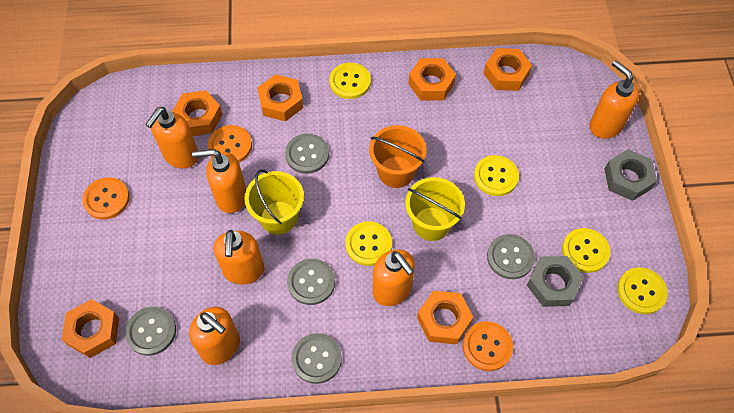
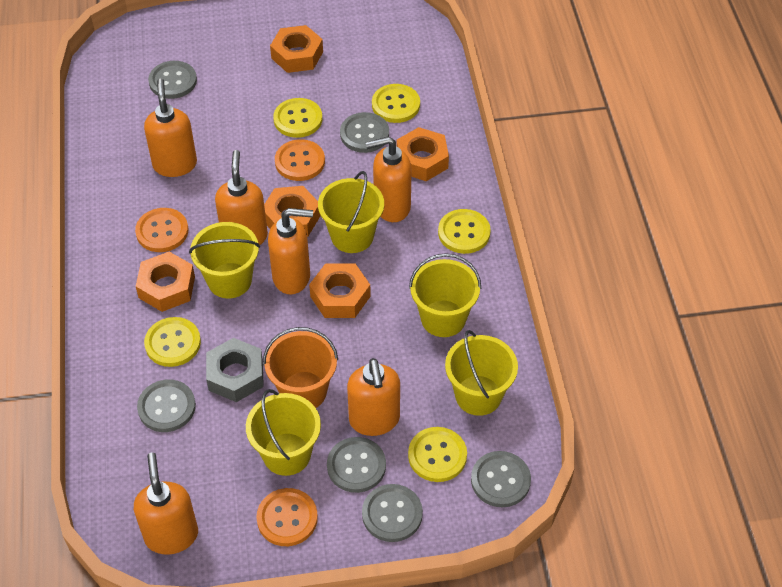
grey button: 5 -> 6
grey nut: 2 -> 1
orange nut: 6 -> 5
yellow bucket: 2 -> 5

